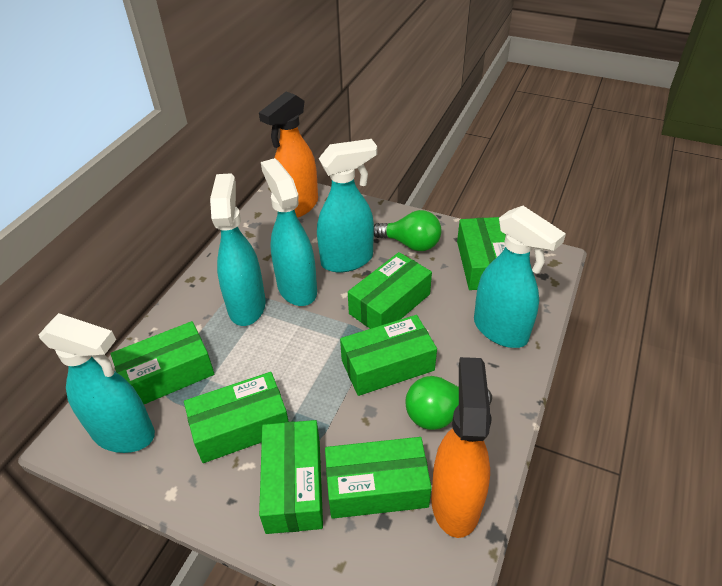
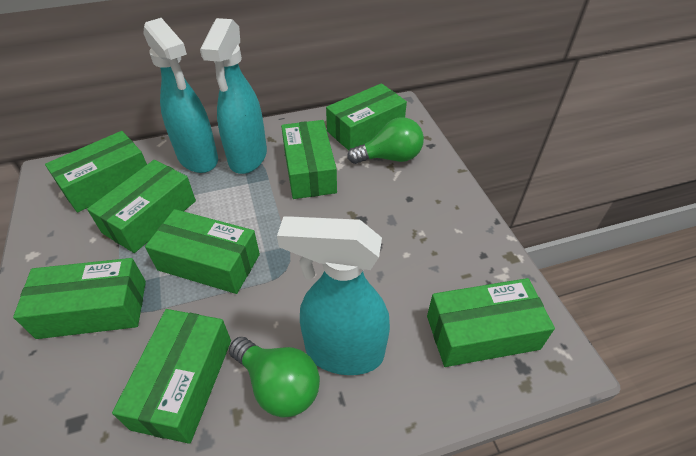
green box: 7 -> 8
orange spray bottle: 2 -> 0
turquoise spray bottle: 5 -> 3

